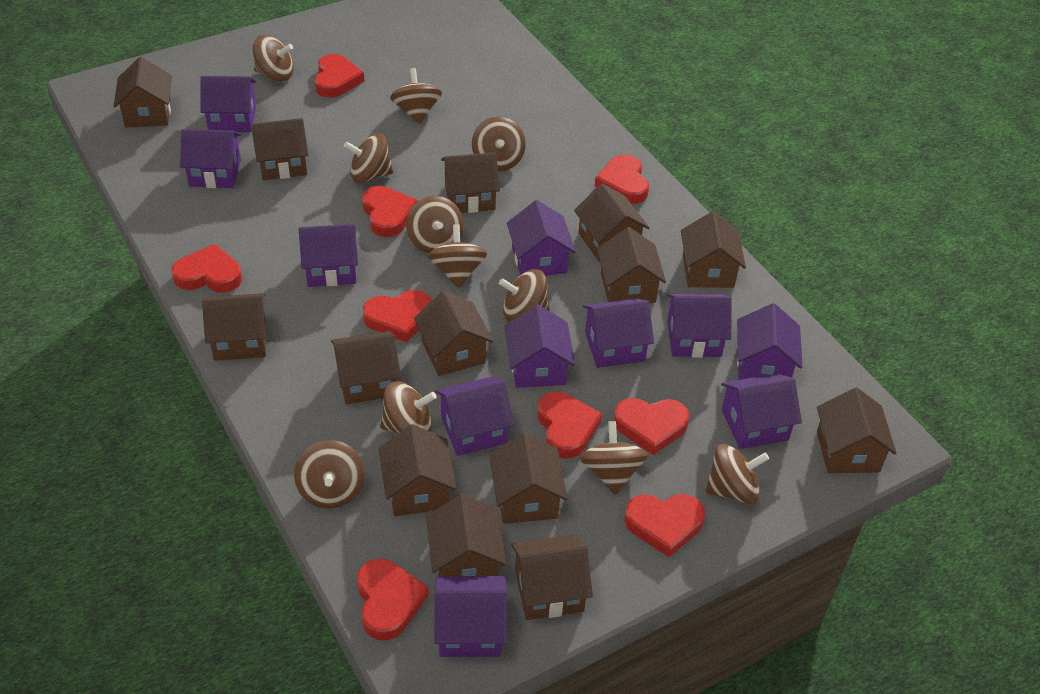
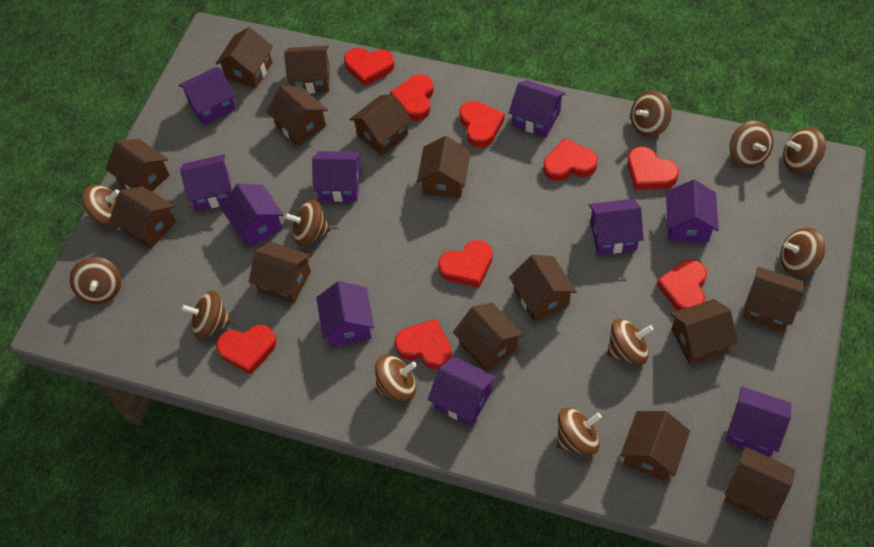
purple house: 11 -> 10

